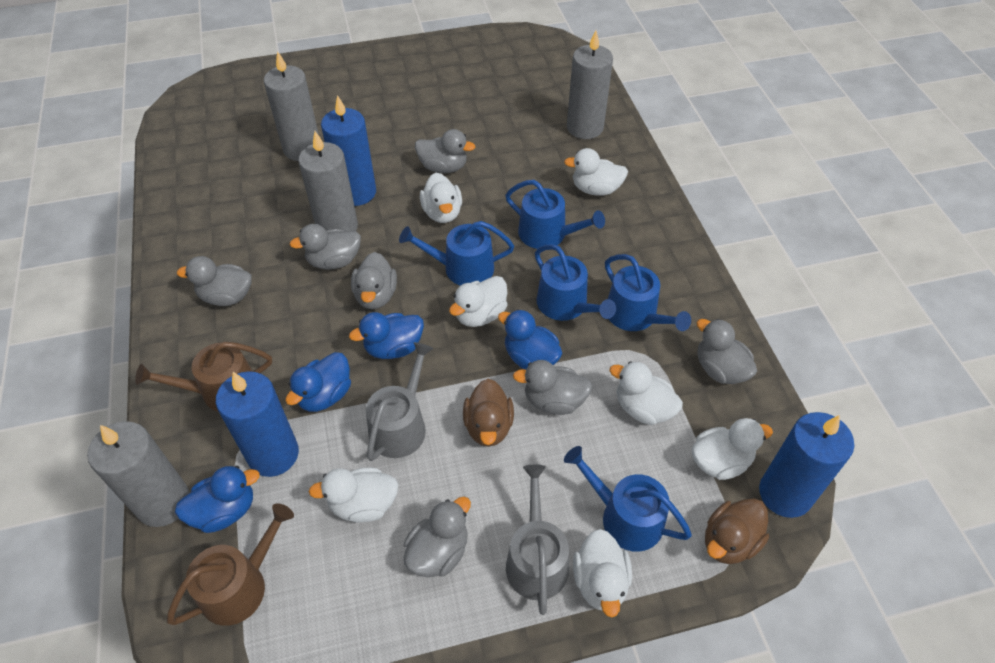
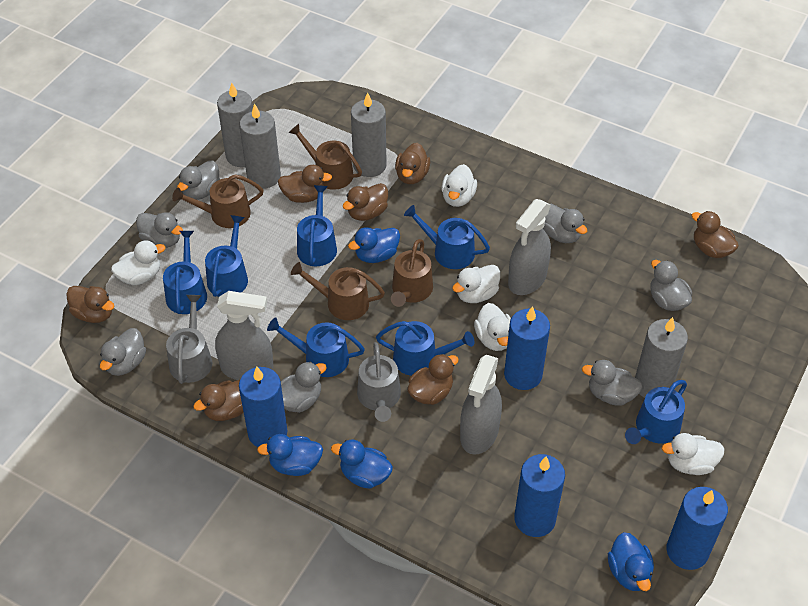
blue candle: 3 -> 4
blue watering can: 5 -> 7
brown duck: 2 -> 7
brown watering can: 2 -> 4
grey spray bottle: 0 -> 3
white duck: 7 -> 5

